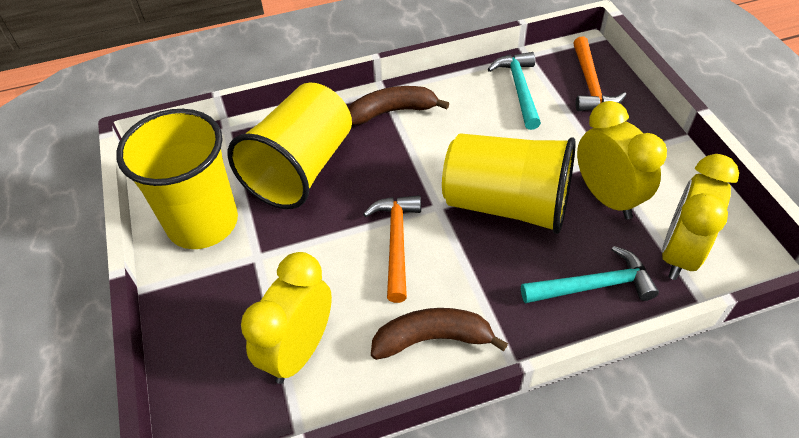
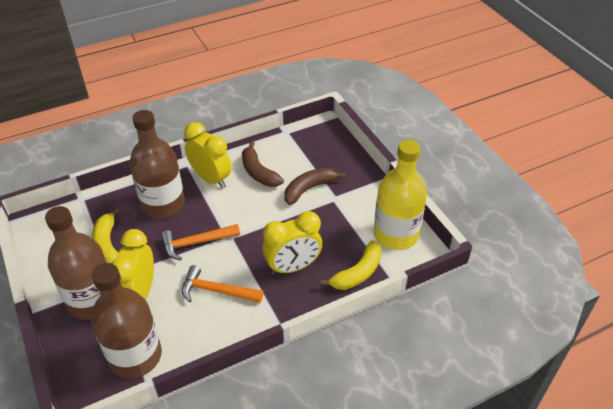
brown bottle: 0 -> 3
turquoise hammer: 2 -> 0
yellow banana: 0 -> 2
yellow bottle: 0 -> 1
yellow cup: 3 -> 0

